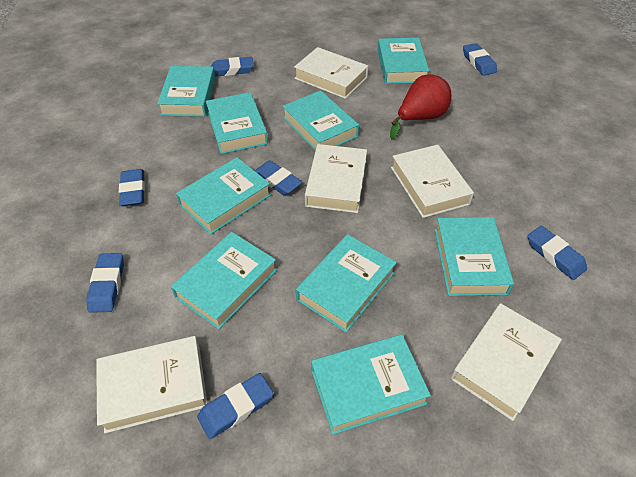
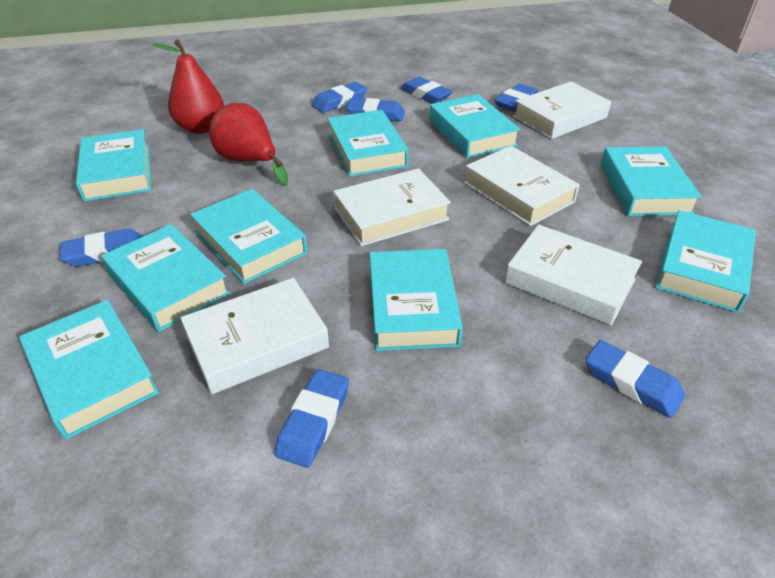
red pear: 1 -> 2

